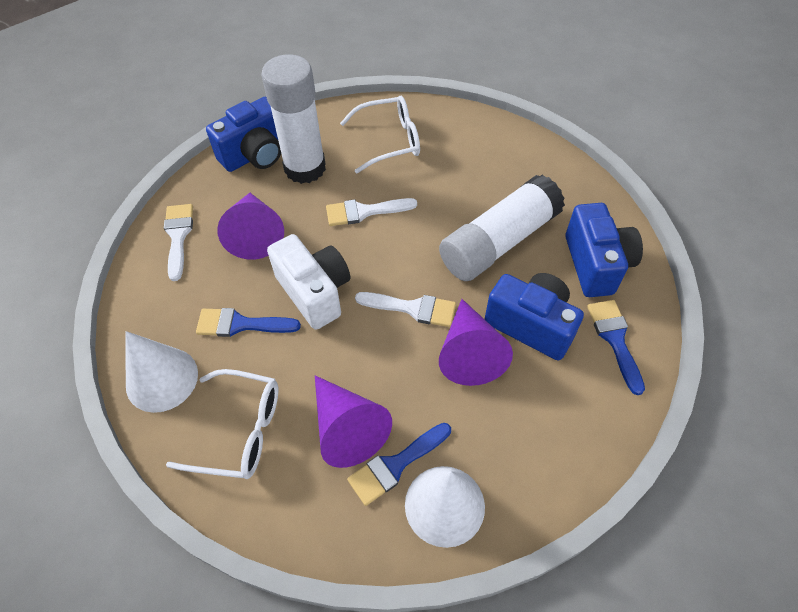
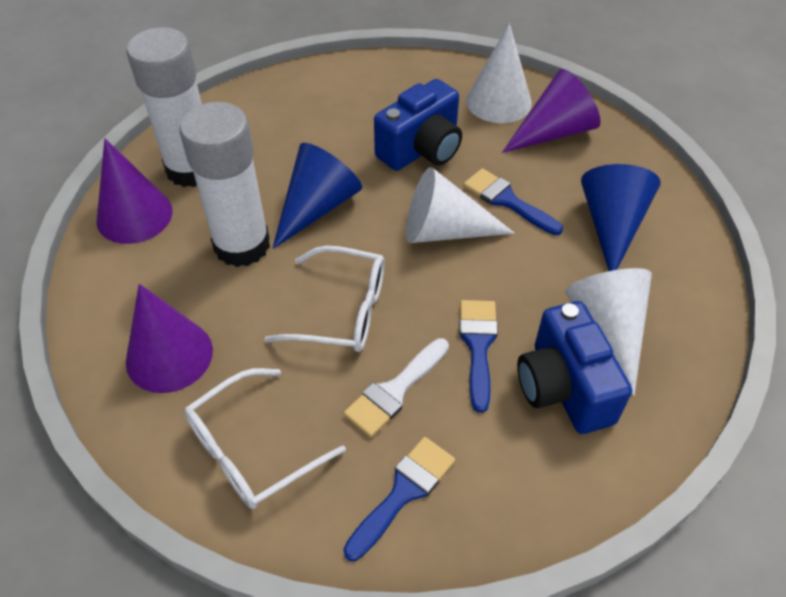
blue camera: 3 -> 2
blue cone: 0 -> 2
white brush: 3 -> 1
white camera: 1 -> 0
white cone: 2 -> 3

